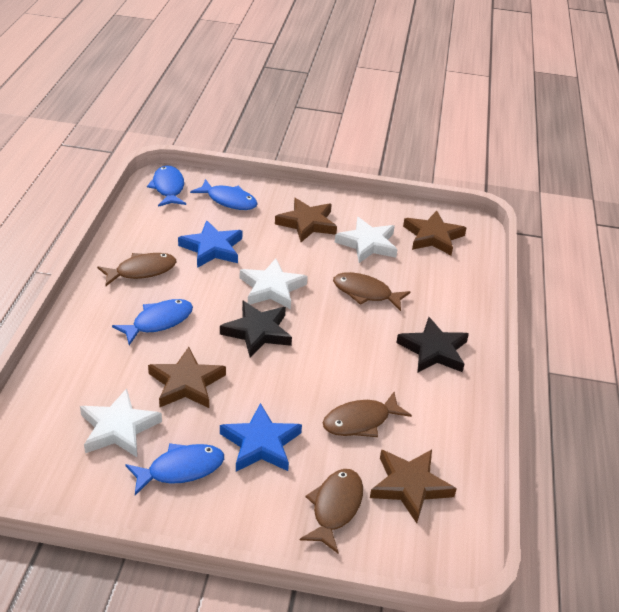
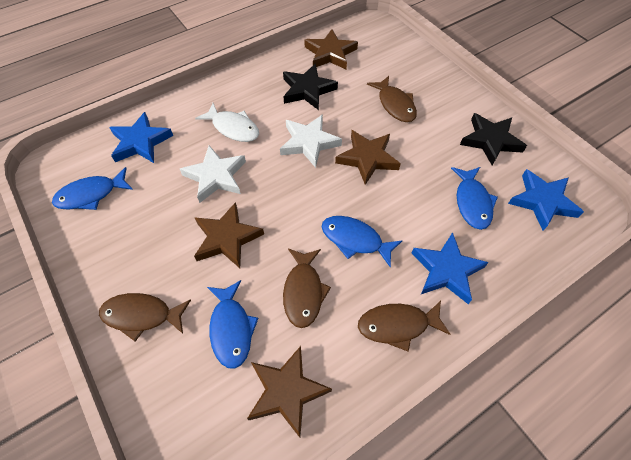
blue star: 2 -> 3
white fish: 0 -> 1
white star: 3 -> 2

